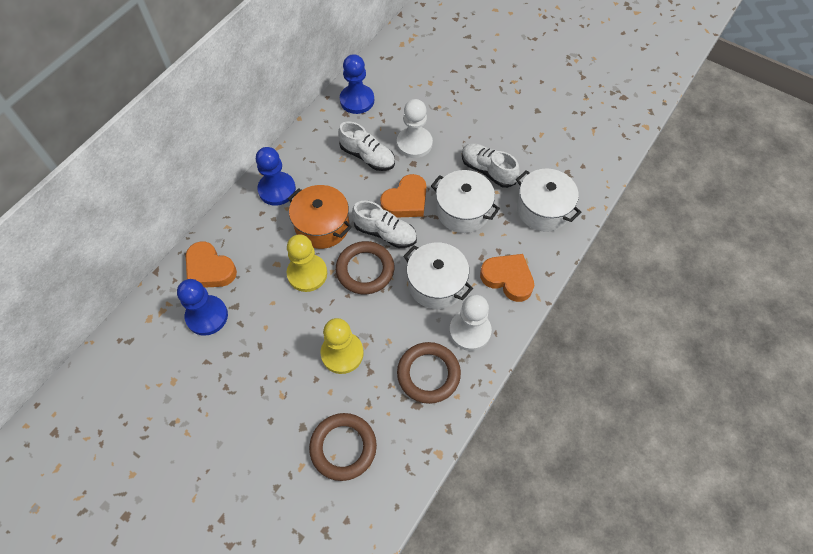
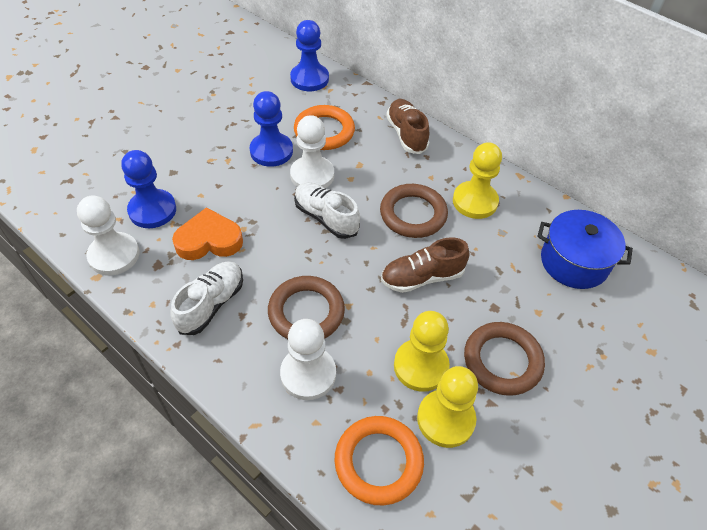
blue pot: 0 -> 1
brown shoe: 0 -> 2
orange heart: 3 -> 1
orange pot: 1 -> 0
orange ring: 0 -> 2
white pawn: 2 -> 3
white pot: 3 -> 0
white shoe: 3 -> 2
yellow pawn: 2 -> 3

